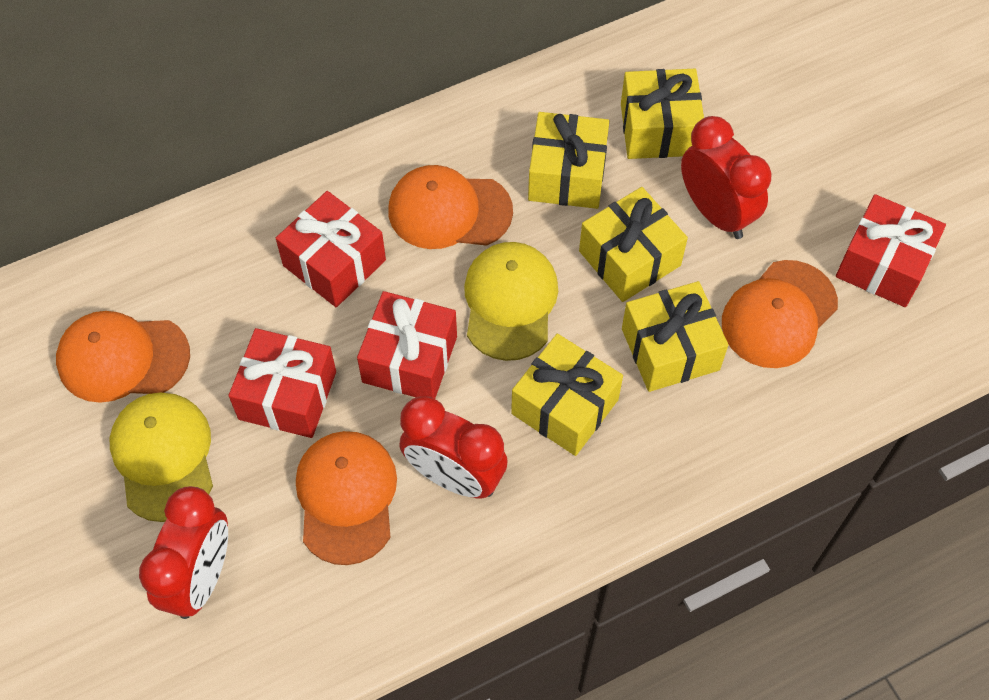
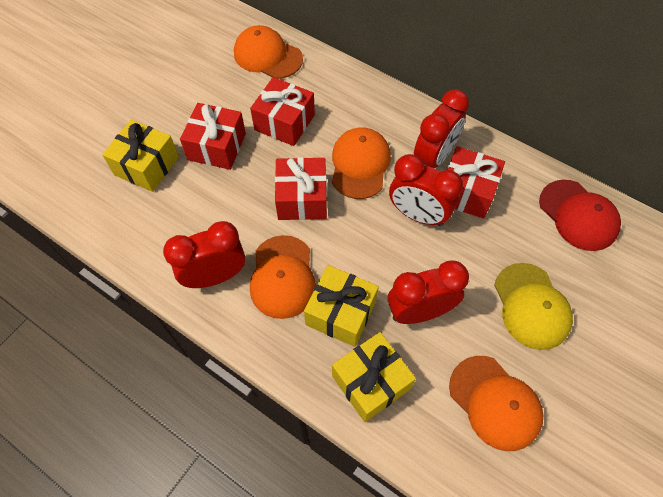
red cap: 0 -> 1
red clock: 3 -> 4
yellow cap: 2 -> 1
yellow gift: 5 -> 3

